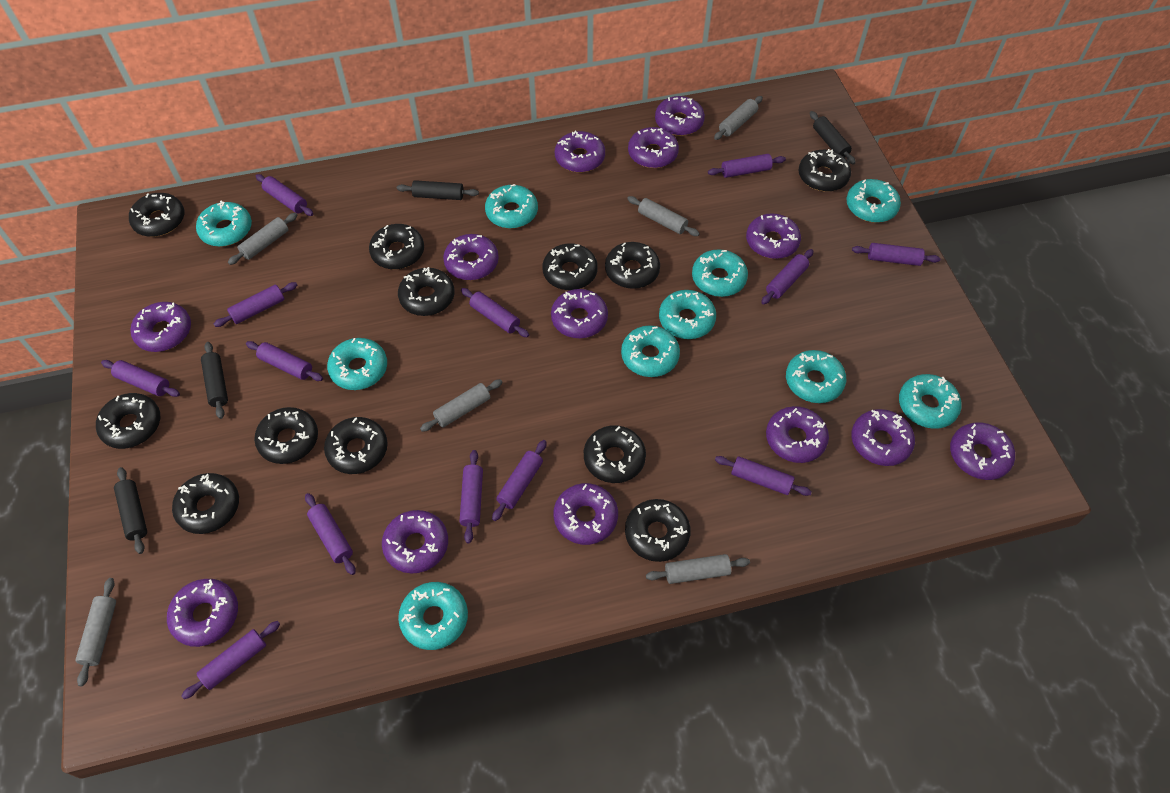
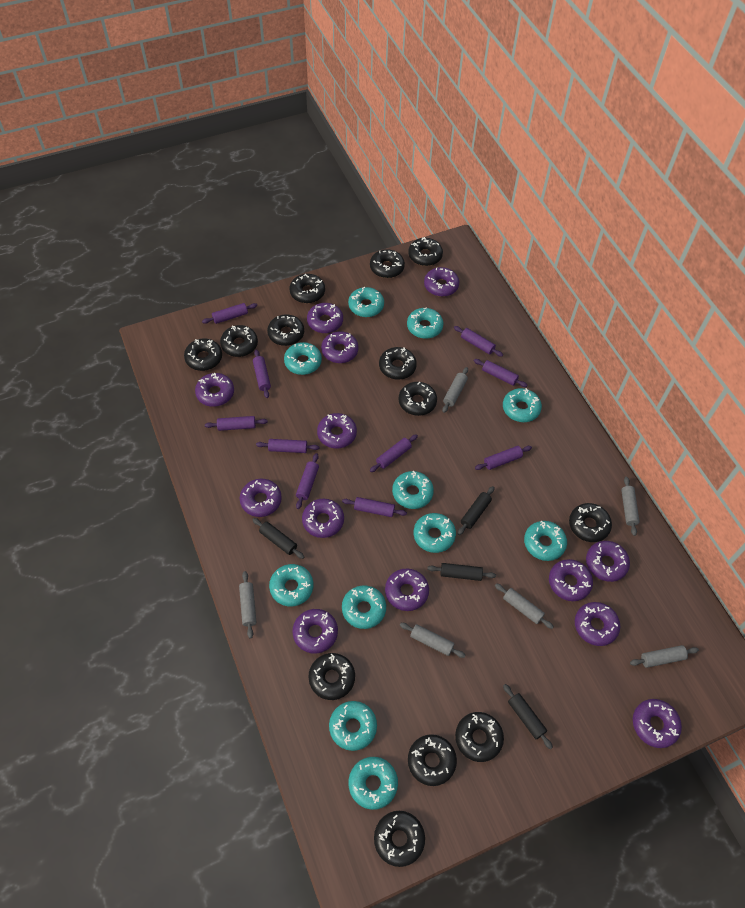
black donut: 12 -> 13
purple rolling pin: 13 -> 10
turquoise donut: 10 -> 11

